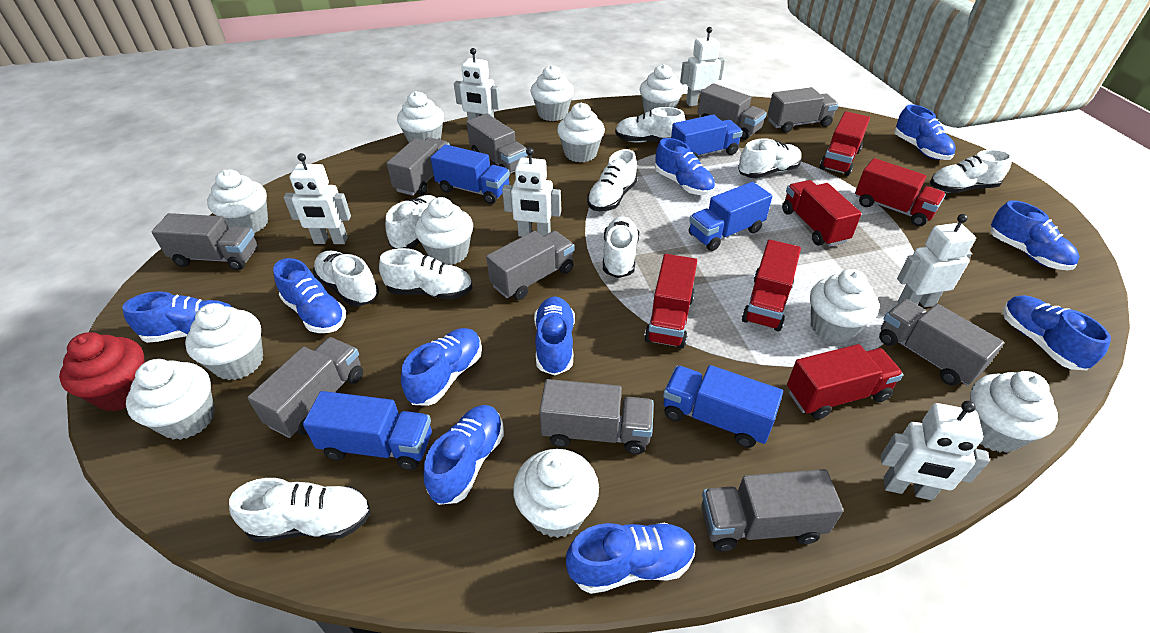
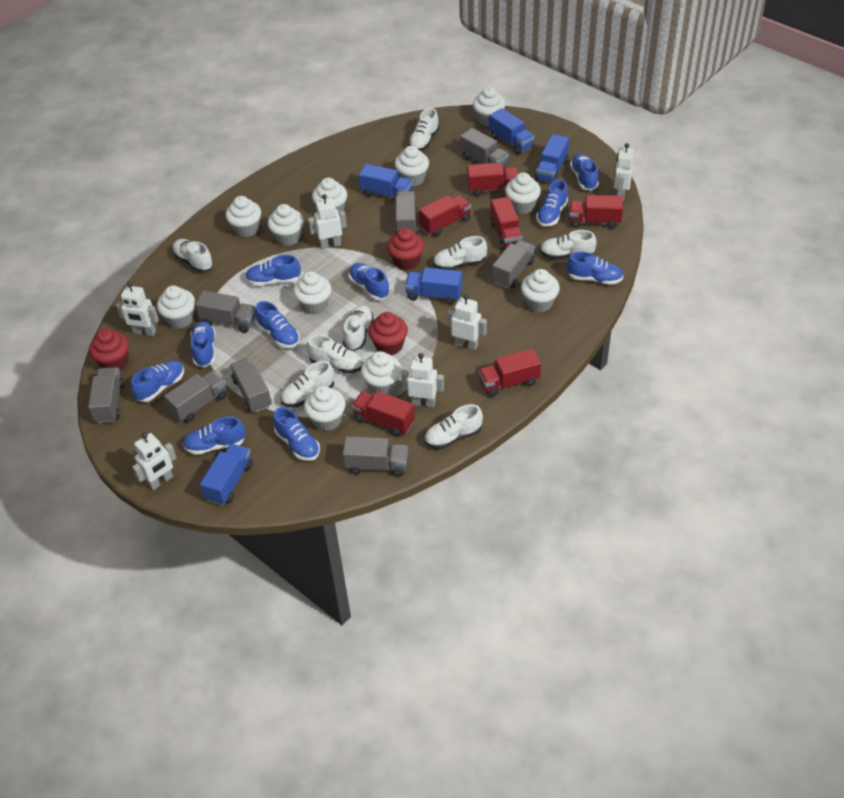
grey truck: 10 -> 8
red cupcake: 1 -> 3
white shoe: 9 -> 8

